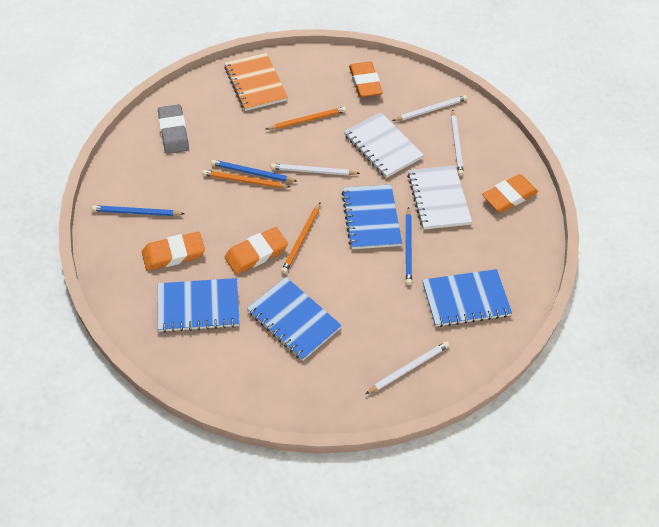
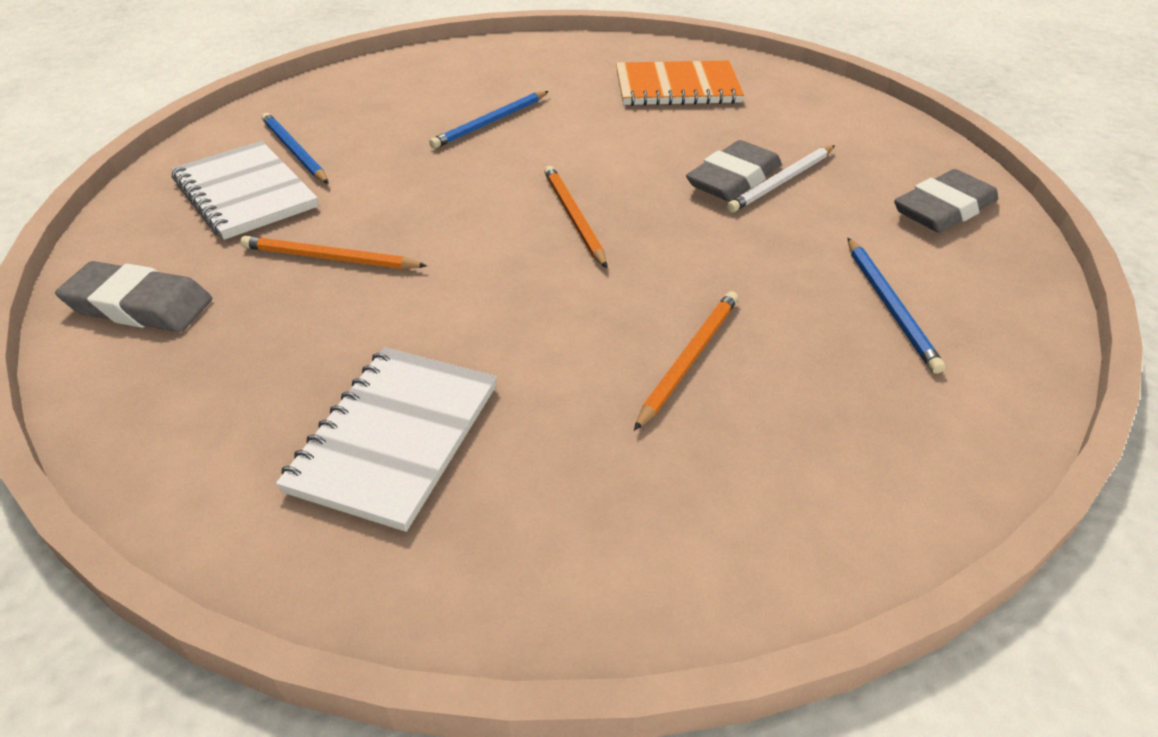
blue notebook: 4 -> 0
grey eraser: 1 -> 3
orange eraser: 4 -> 0
white pencil: 4 -> 1

